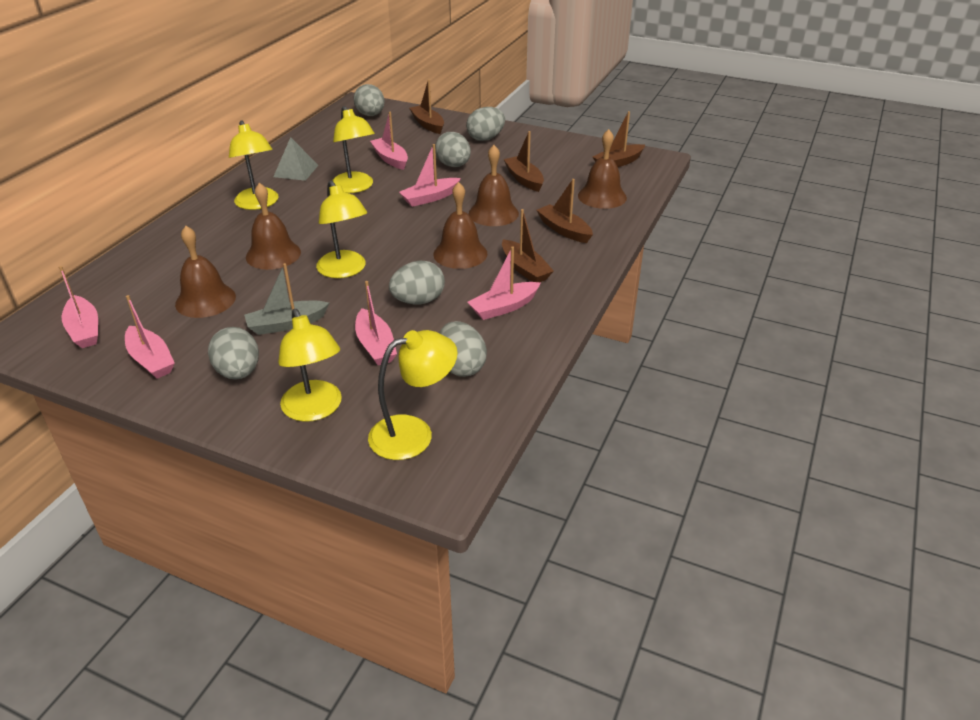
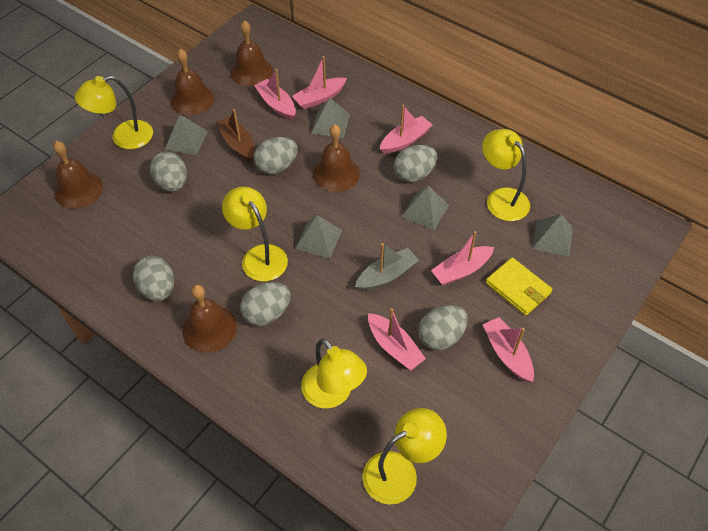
brown boat: 5 -> 1
grey pyramid: 1 -> 5
yellow wallet: 0 -> 1

